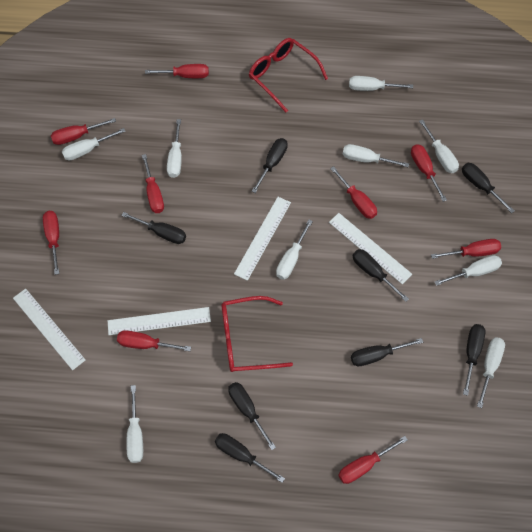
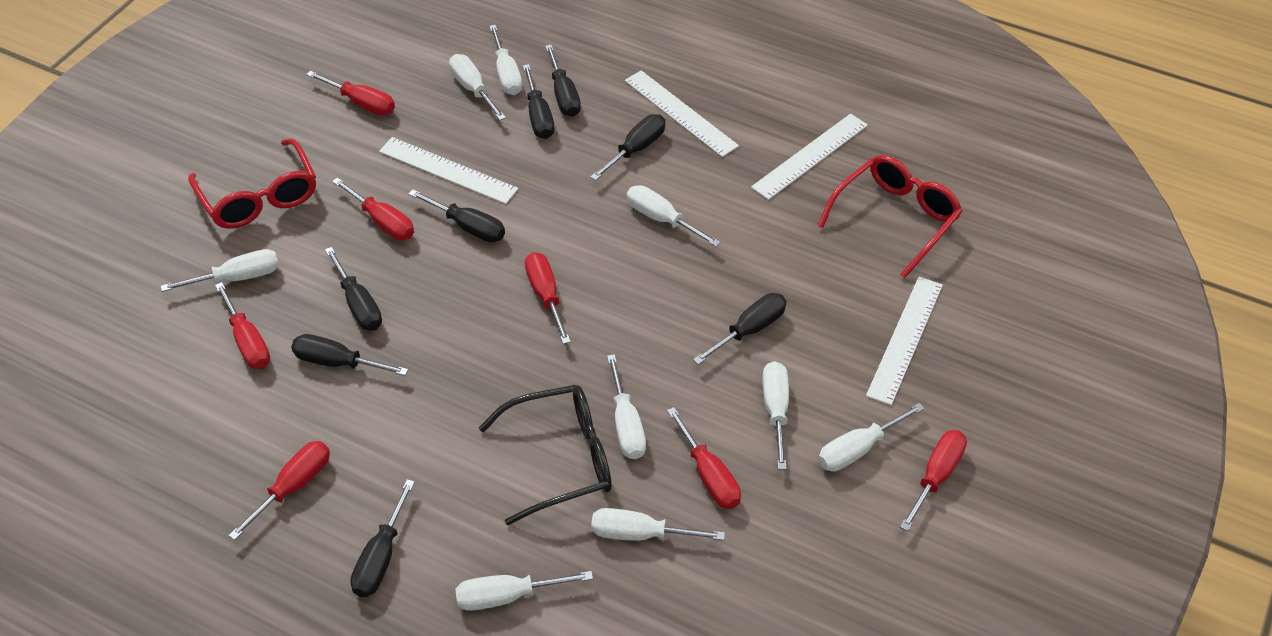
black glasses: 0 -> 1
red screwdriver: 9 -> 7

